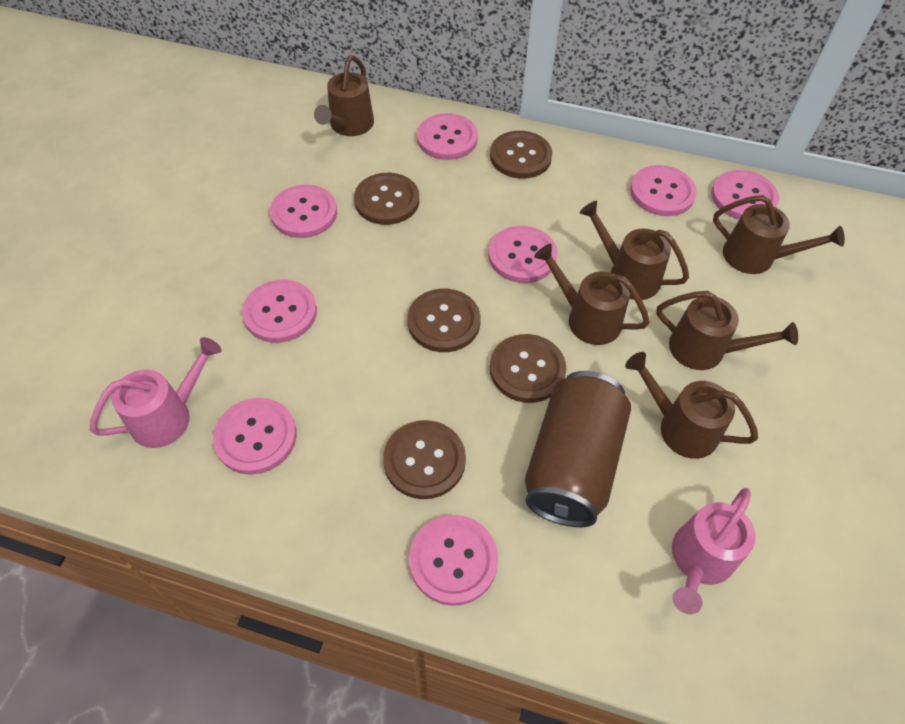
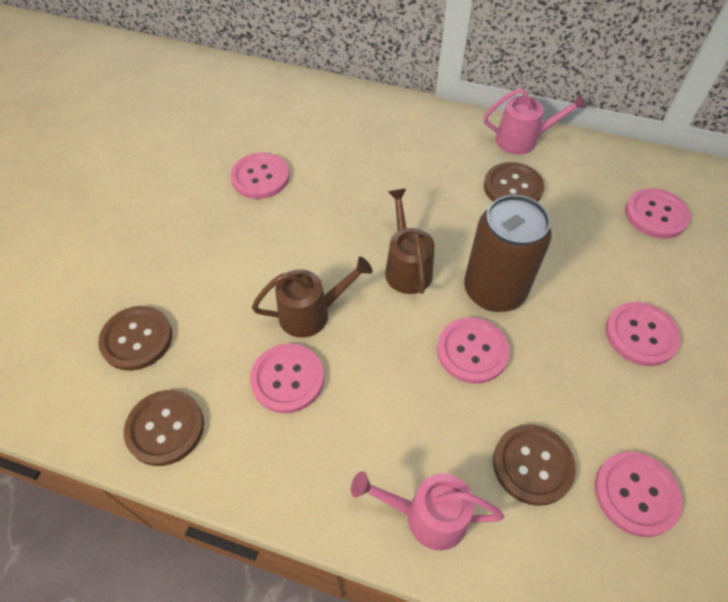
brown button: 5 -> 4
brown watering can: 6 -> 2
pink button: 8 -> 6

